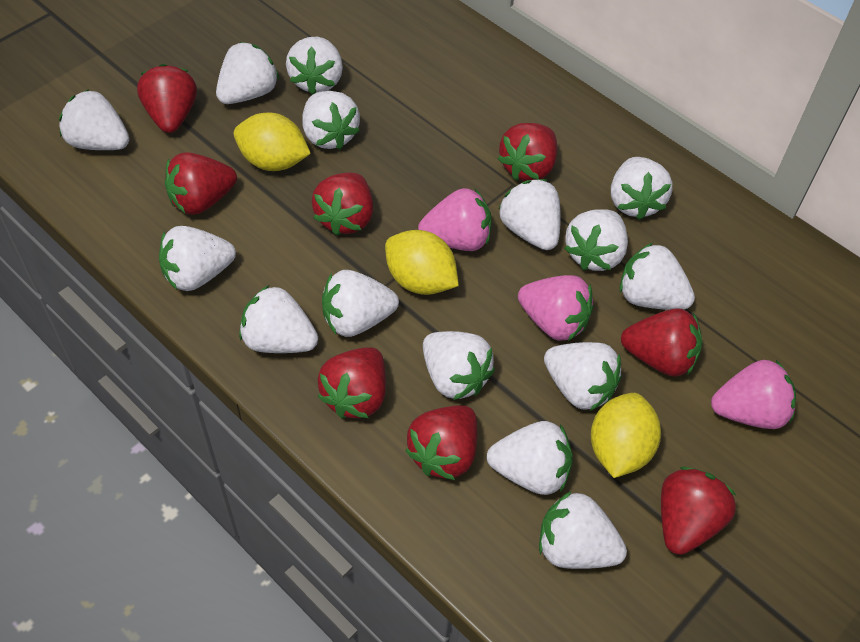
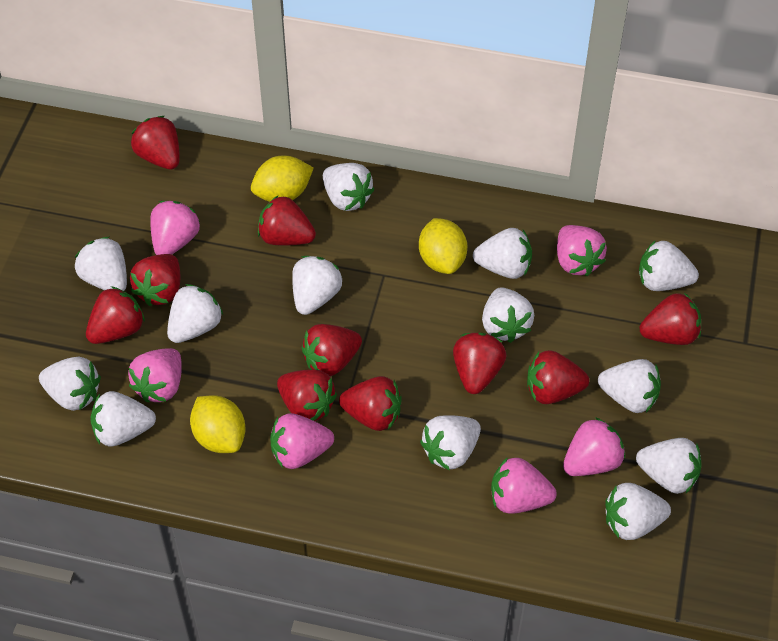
pink strawberry: 3 -> 6
red strawberry: 8 -> 10
white strawberry: 15 -> 13

